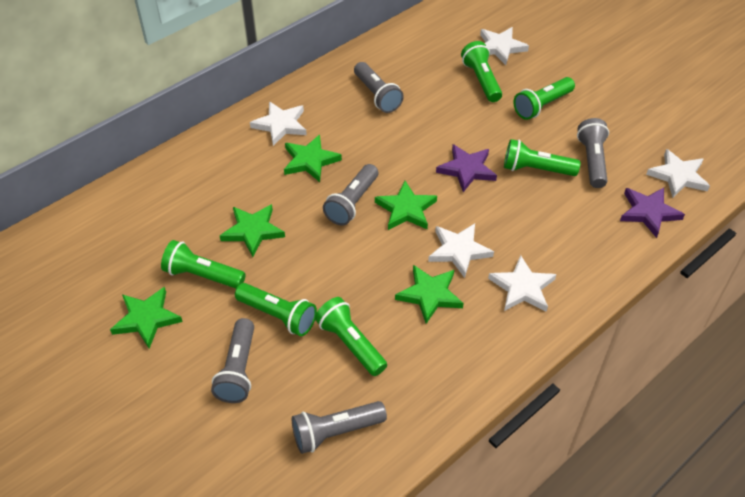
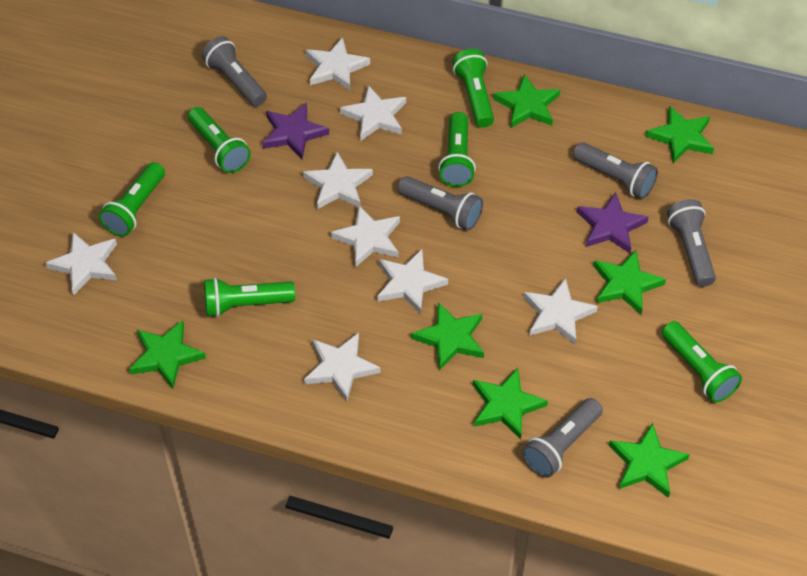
green star: 5 -> 7
white star: 5 -> 8

